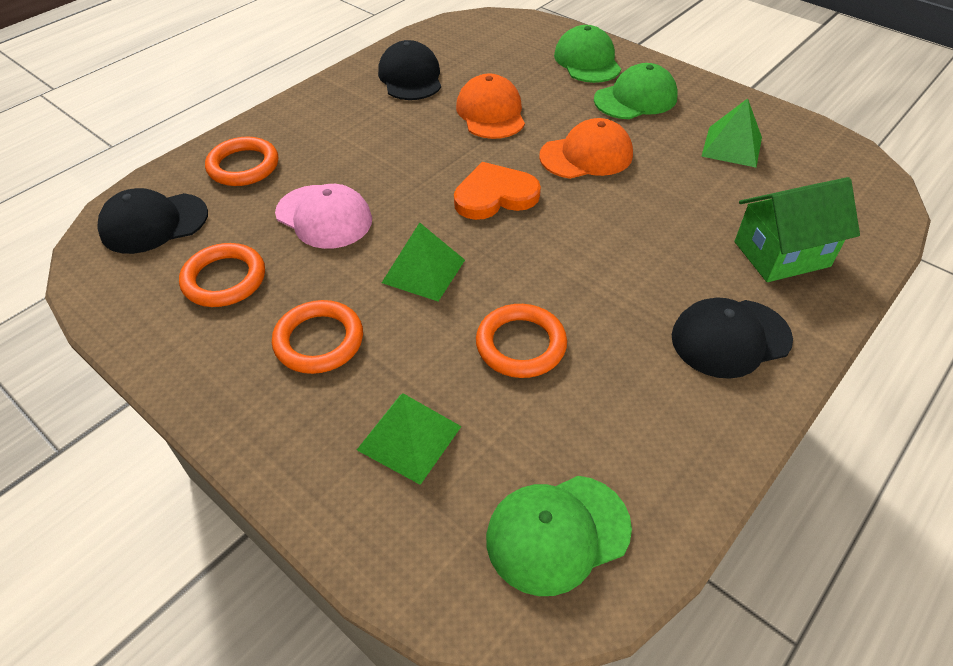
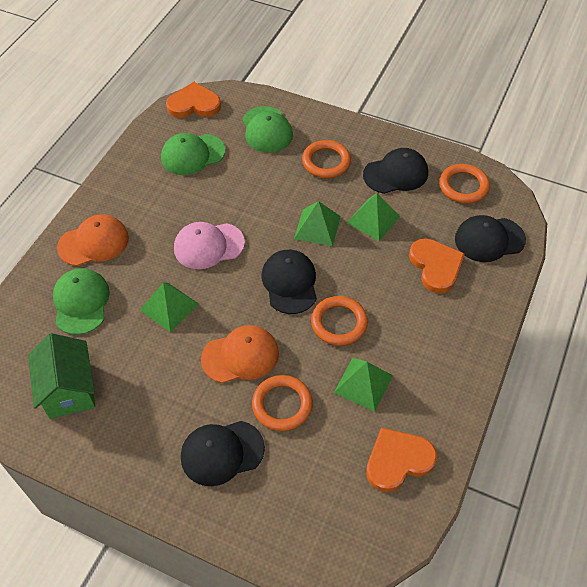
black cap: 3 -> 4
green pyramid: 3 -> 4
orange heart: 1 -> 3

